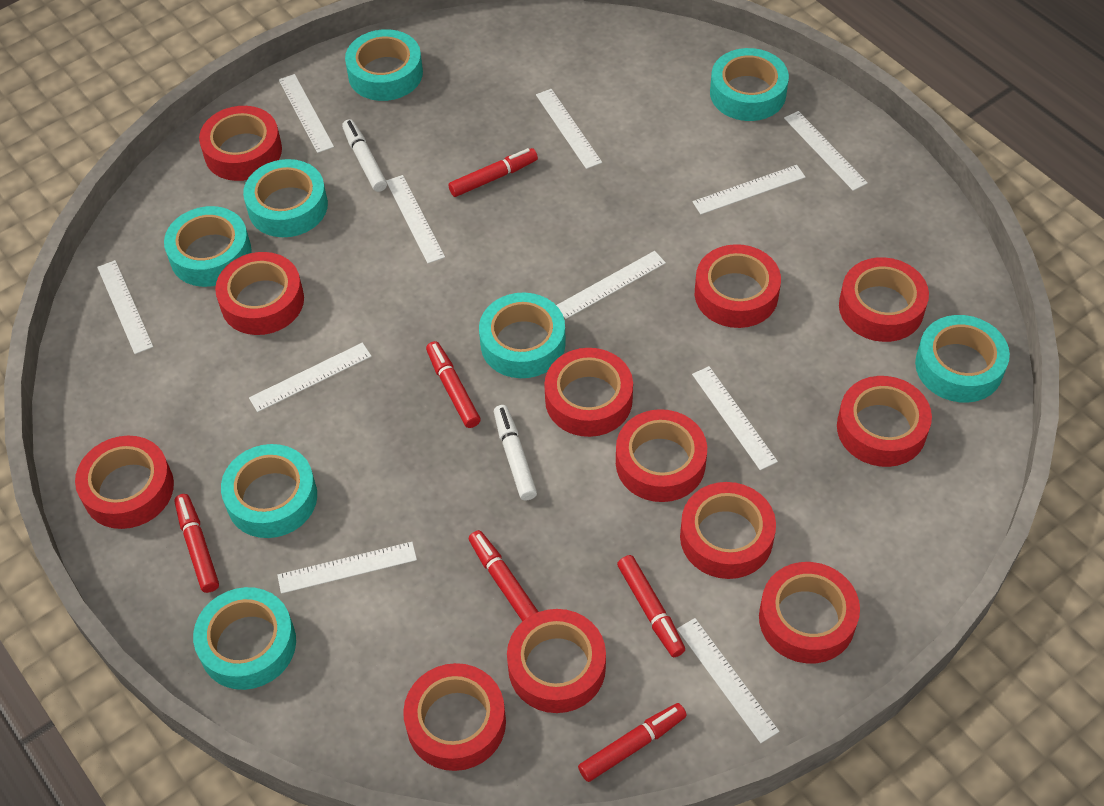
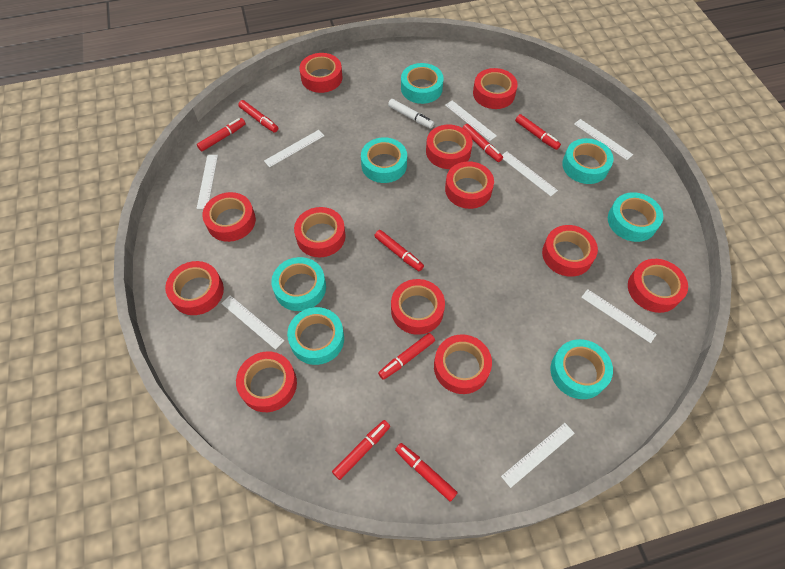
red marker: 6 -> 8
turquoise tape: 8 -> 7
white marker: 2 -> 1
white ruler: 11 -> 8

